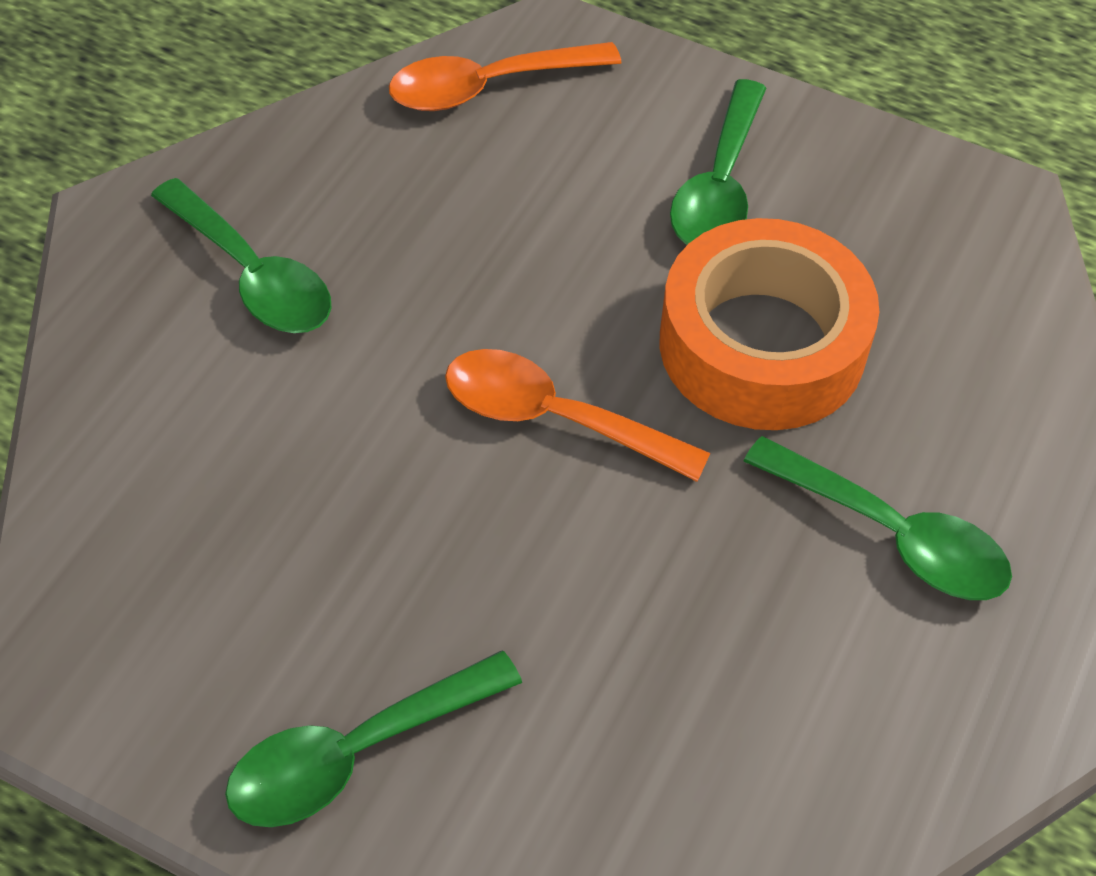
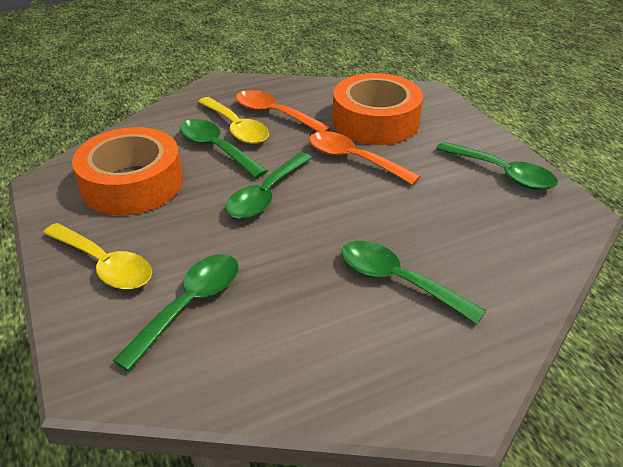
green spoon: 4 -> 5
orange tape: 1 -> 2
yellow spoon: 0 -> 2

